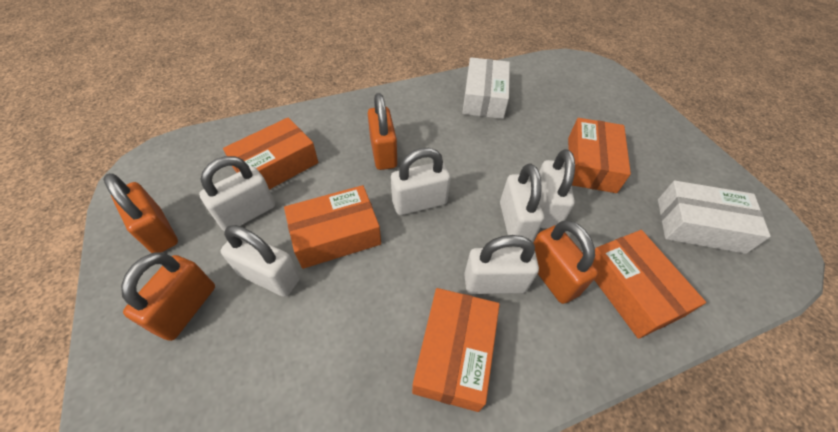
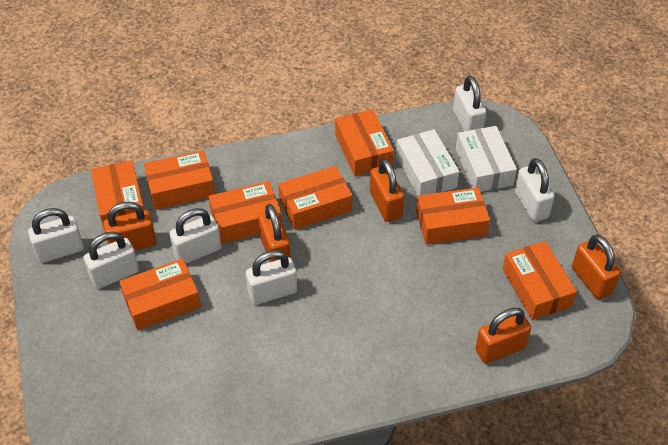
orange box: 5 -> 8
orange padlock: 4 -> 5

